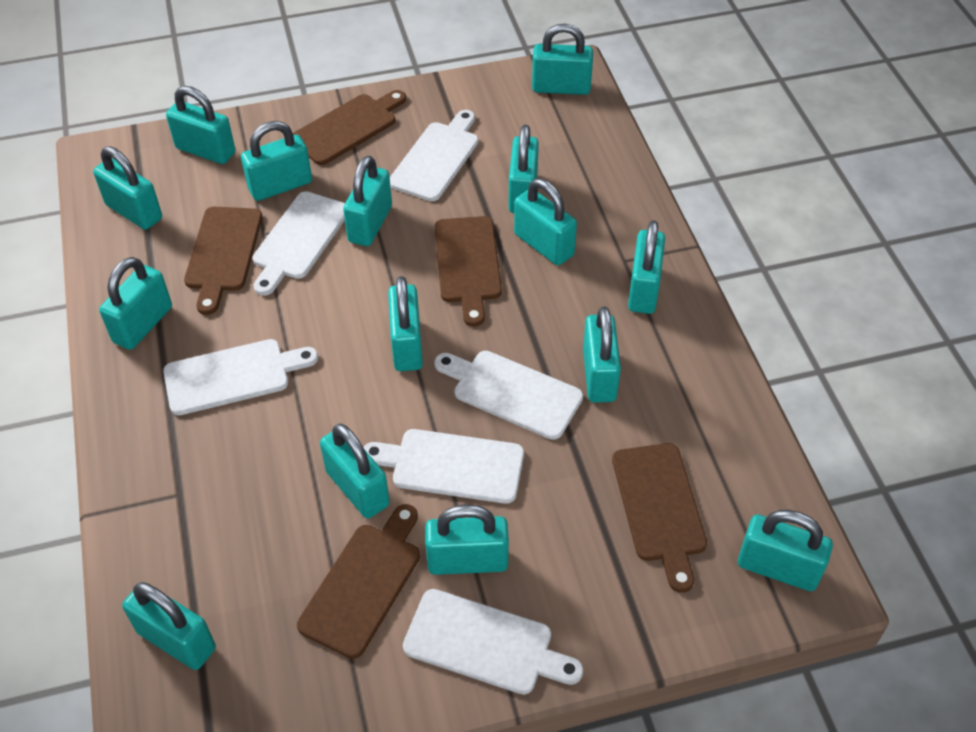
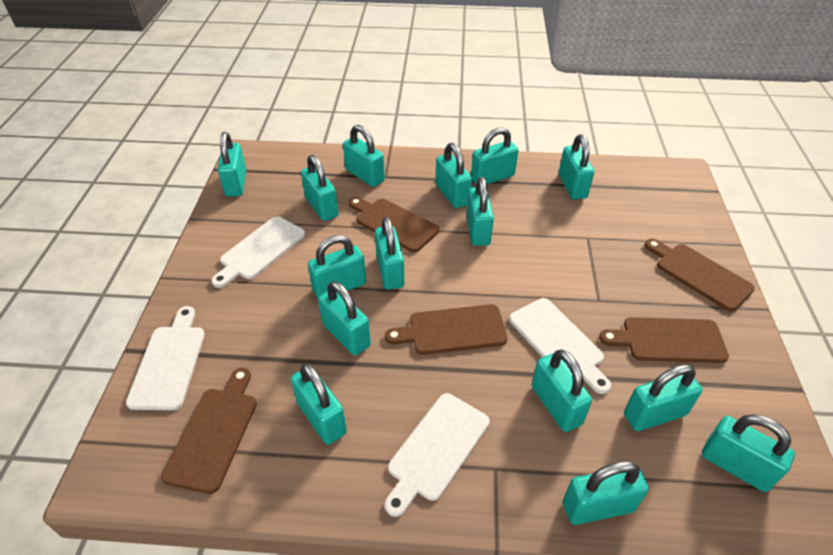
white cutting board: 6 -> 4

